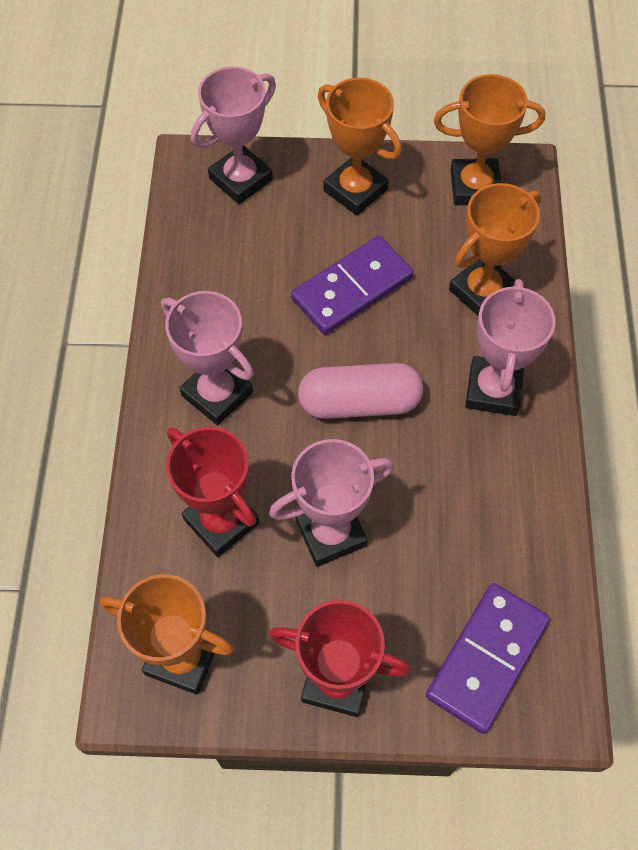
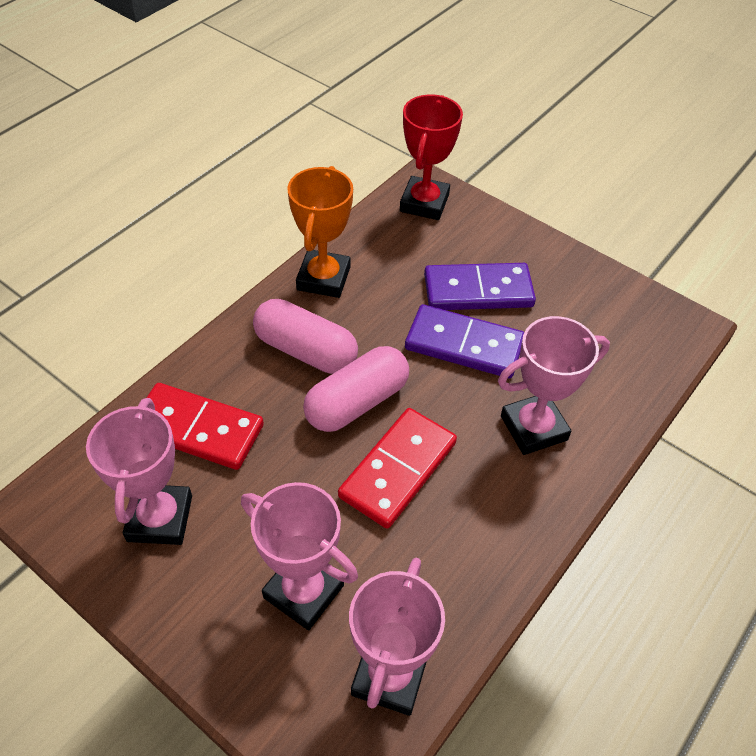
orange trophy: 4 -> 1
pink capsule: 1 -> 2
red domino: 0 -> 2
red trophy: 2 -> 1

